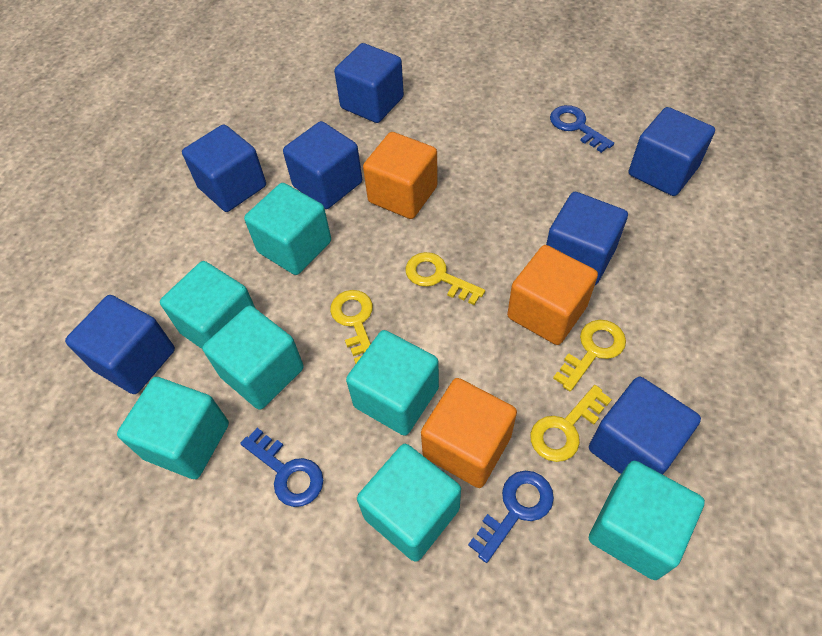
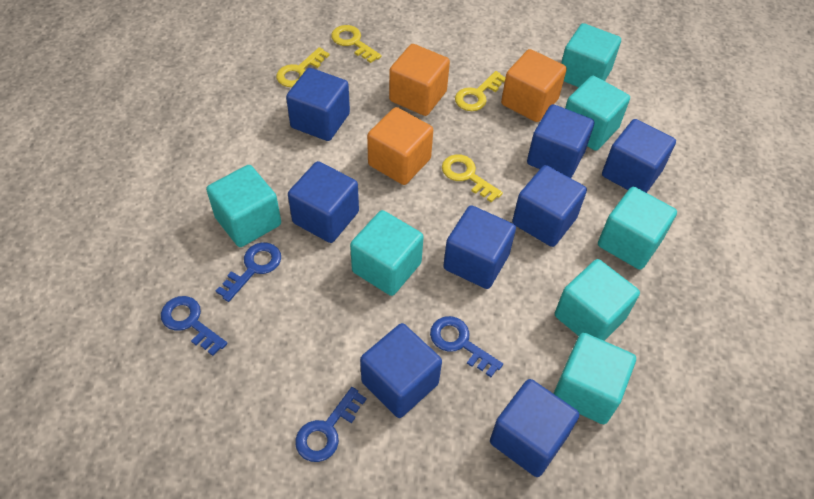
blue cube: 7 -> 8
blue key: 3 -> 4

